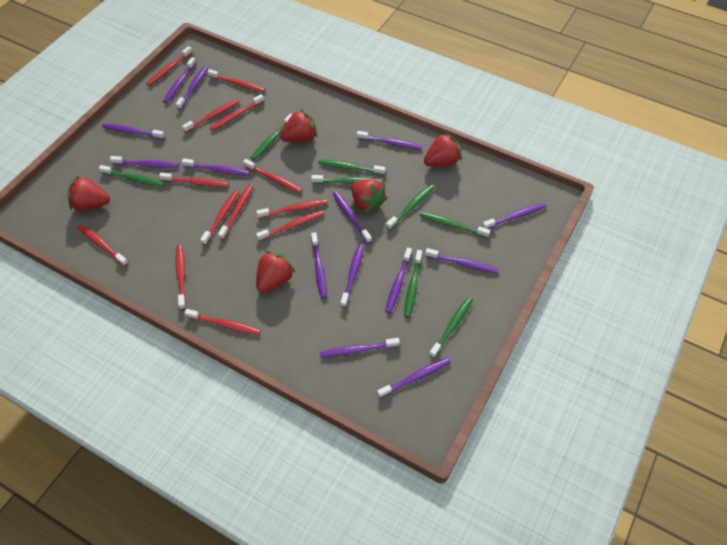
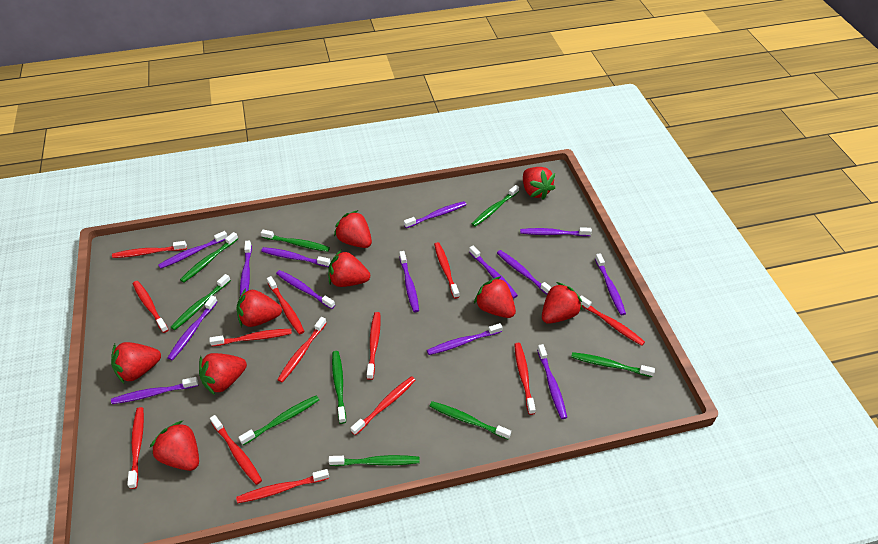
green toothbrush: 8 -> 9
red strawberry: 5 -> 9

